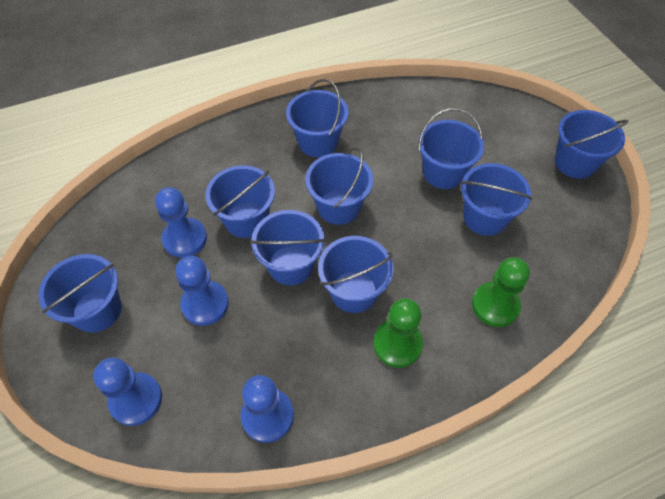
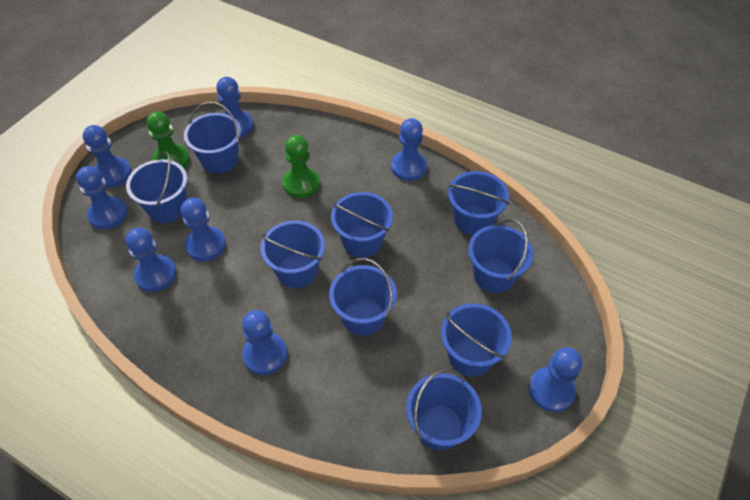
blue pawn: 4 -> 8

